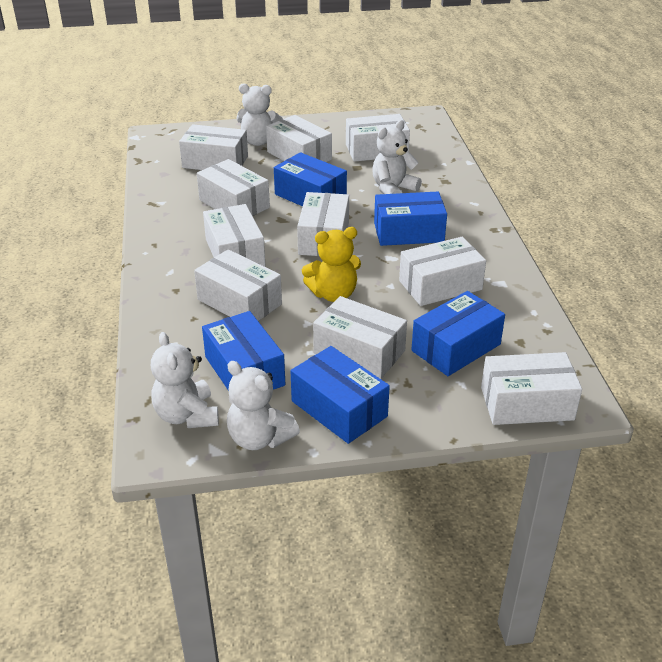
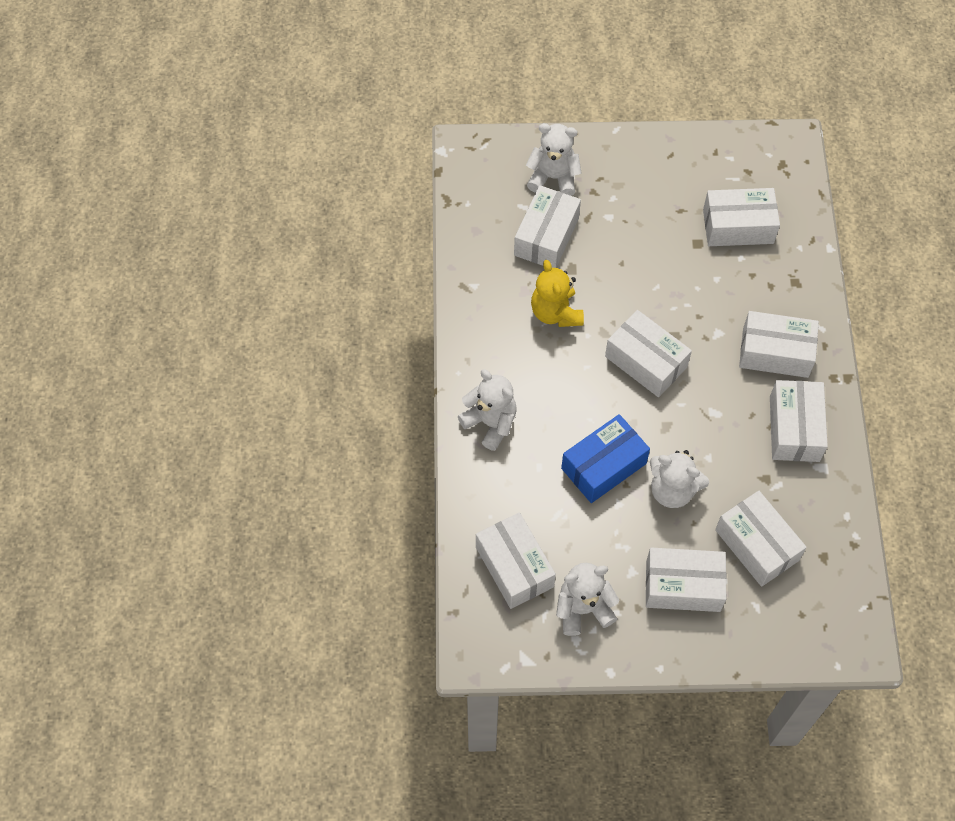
blue box: 5 -> 1
white box: 10 -> 8

